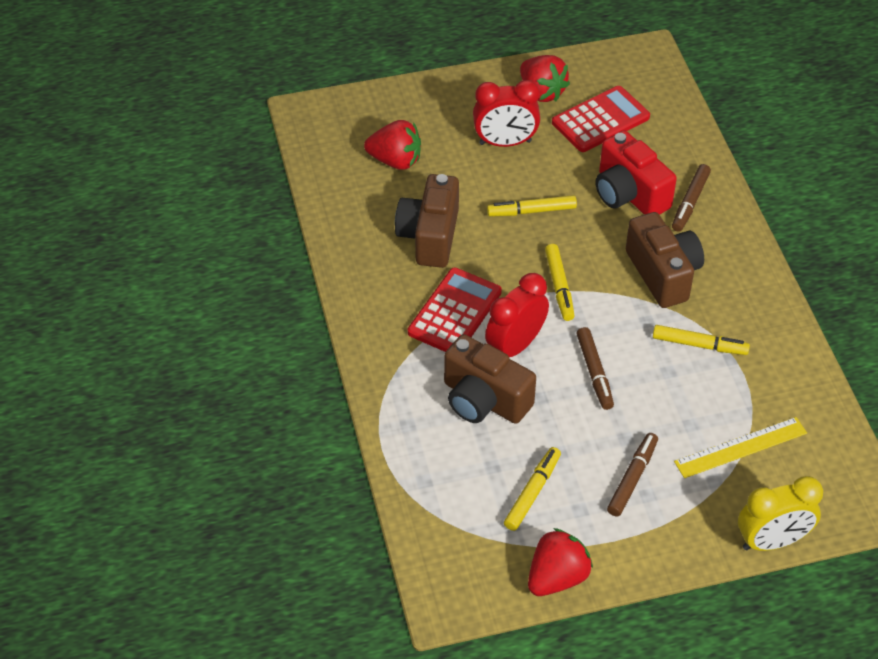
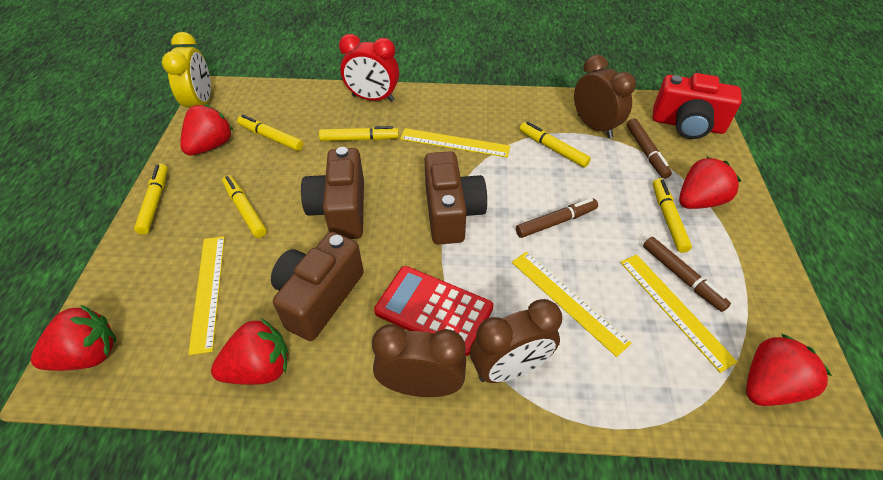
brown clock: 0 -> 3
red calculator: 2 -> 1
red clock: 2 -> 1
red strawberry: 3 -> 5
yellow marker: 4 -> 6
yellow ruler: 1 -> 4

